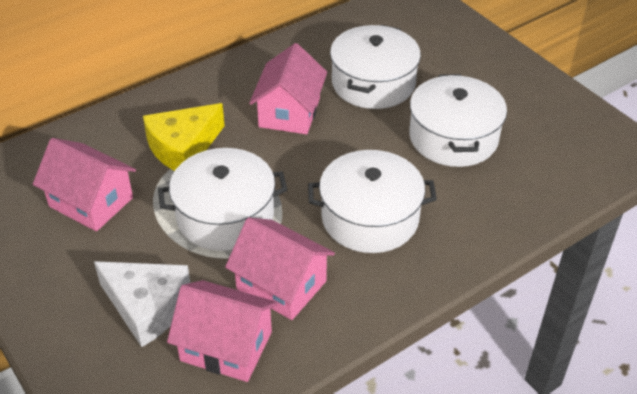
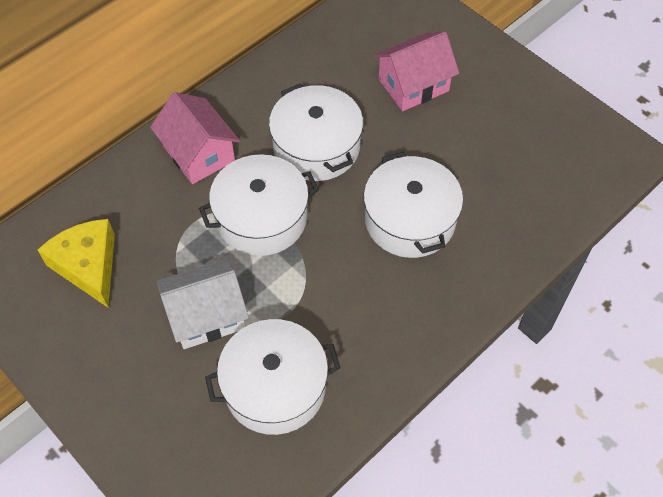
pink house: 4 -> 2
white cheese: 1 -> 0
white house: 0 -> 1

